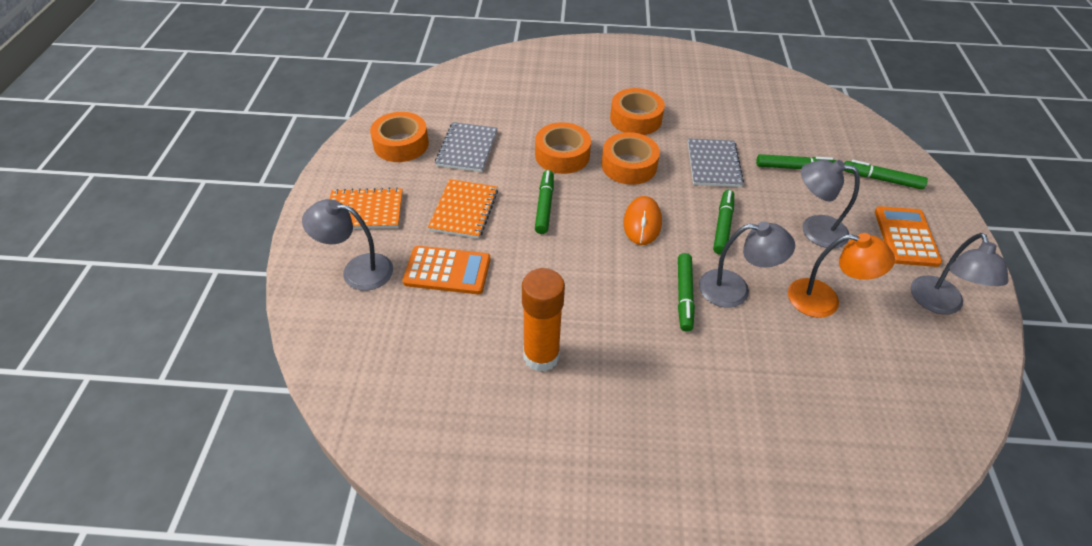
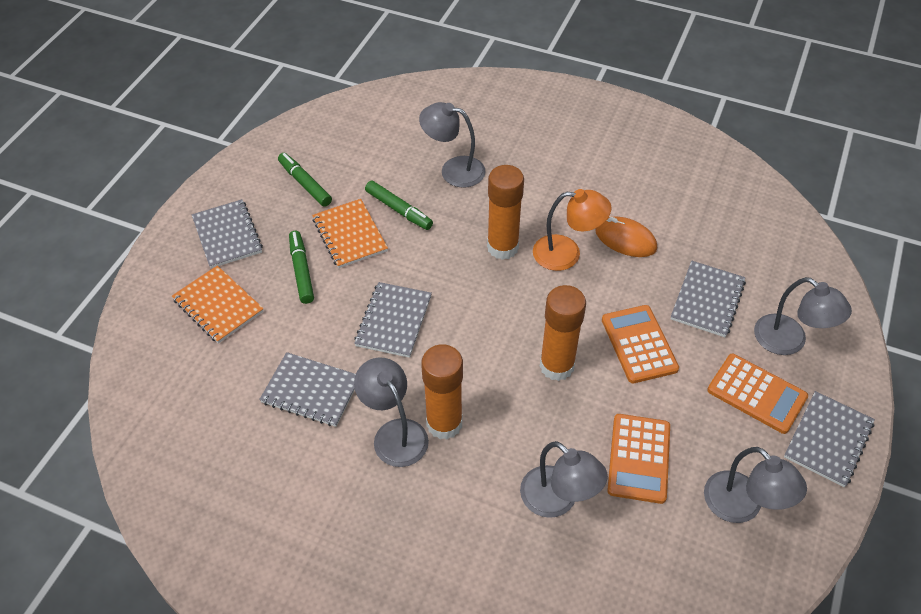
green marker: 5 -> 3
grey lamp: 4 -> 5
grey notebook: 2 -> 5
orange calculator: 2 -> 3
orange glue stick: 1 -> 3
orange tape: 4 -> 0

